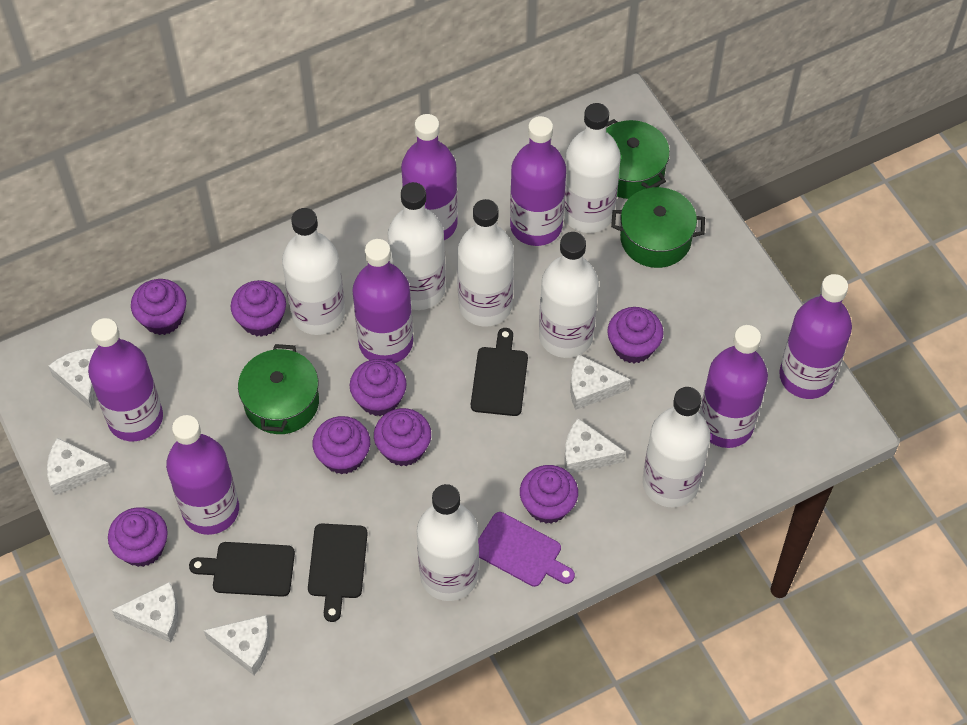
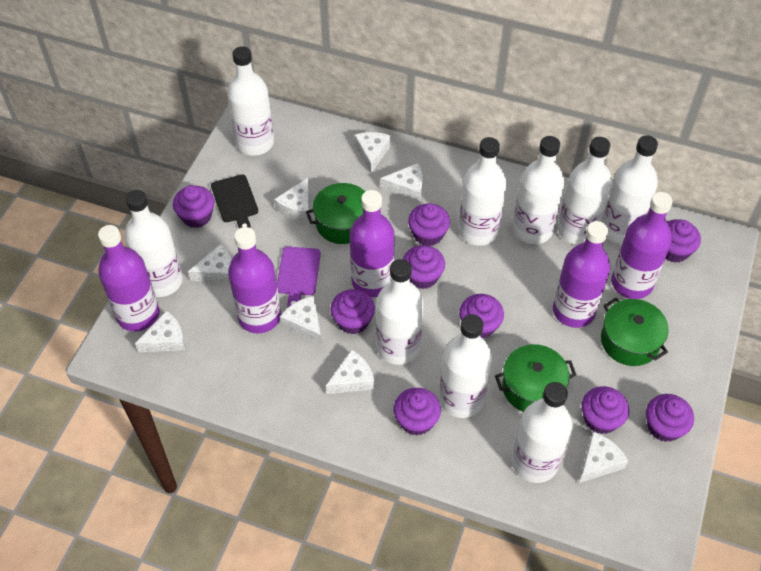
black cutting board: 3 -> 1
purple bottle: 7 -> 5
purple cupcake: 8 -> 9
white bottle: 7 -> 9
white cheese: 6 -> 8

